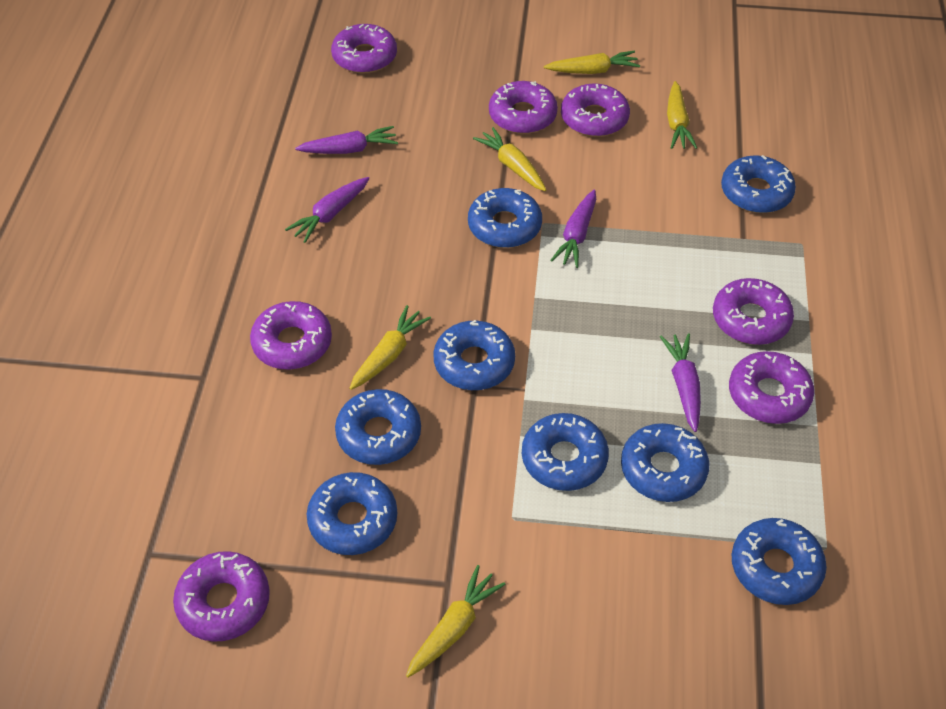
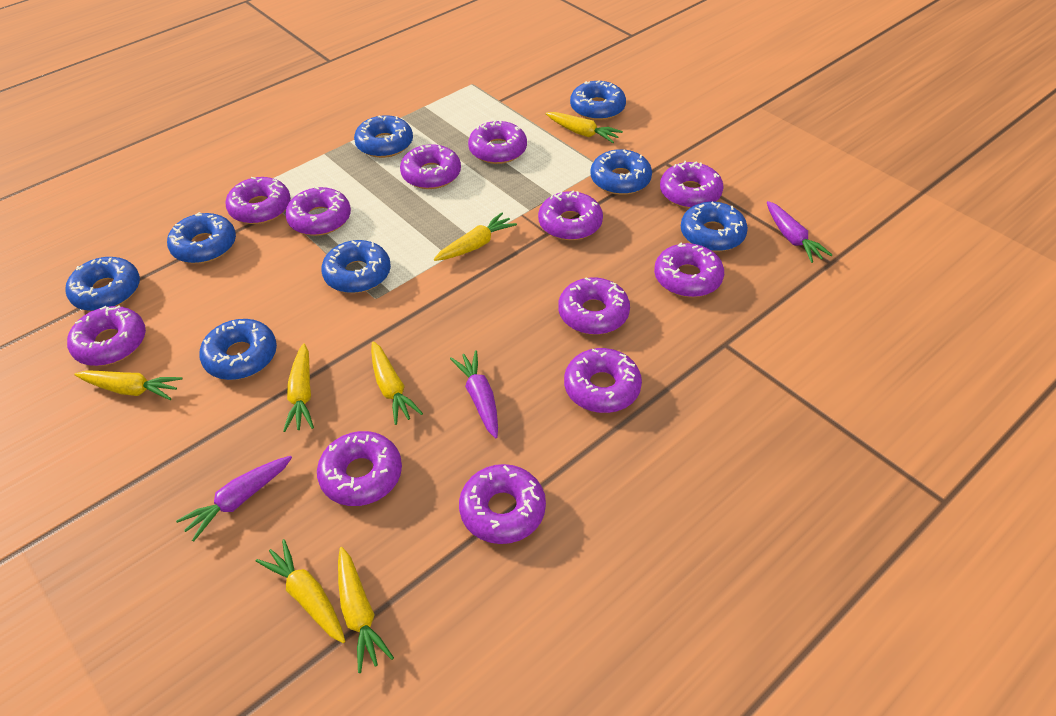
purple carrot: 4 -> 3
purple donut: 7 -> 12
yellow carrot: 5 -> 7

